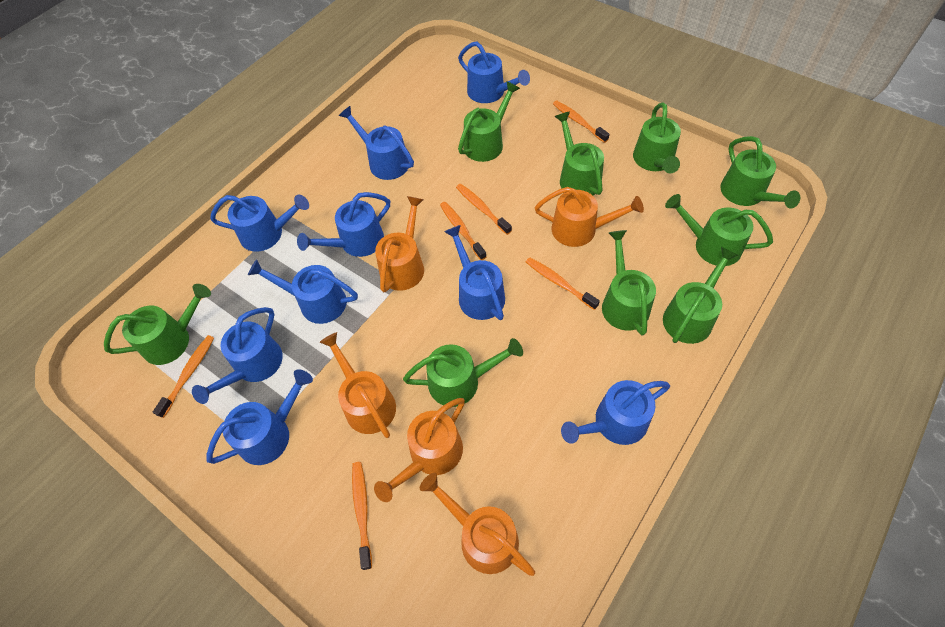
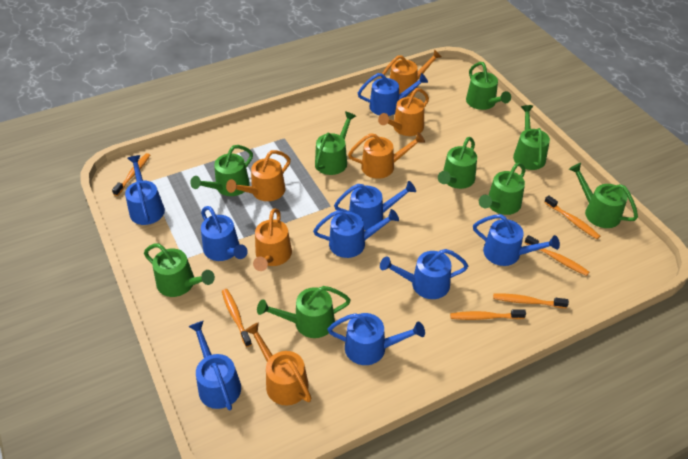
orange watering can: 5 -> 6

